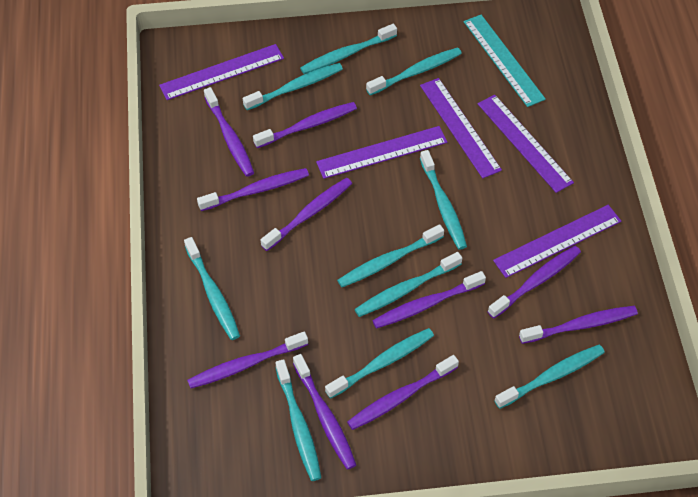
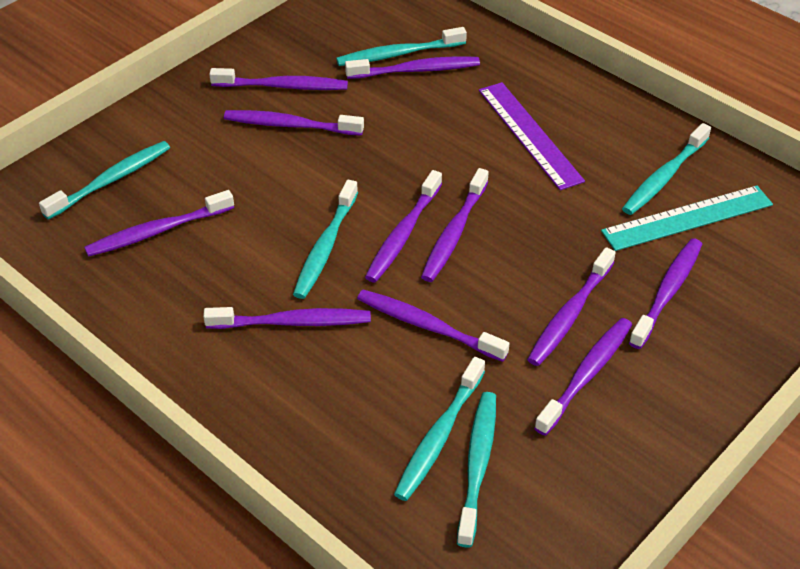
purple ruler: 5 -> 1
purple toothbrush: 10 -> 11
turquoise toothbrush: 10 -> 6

